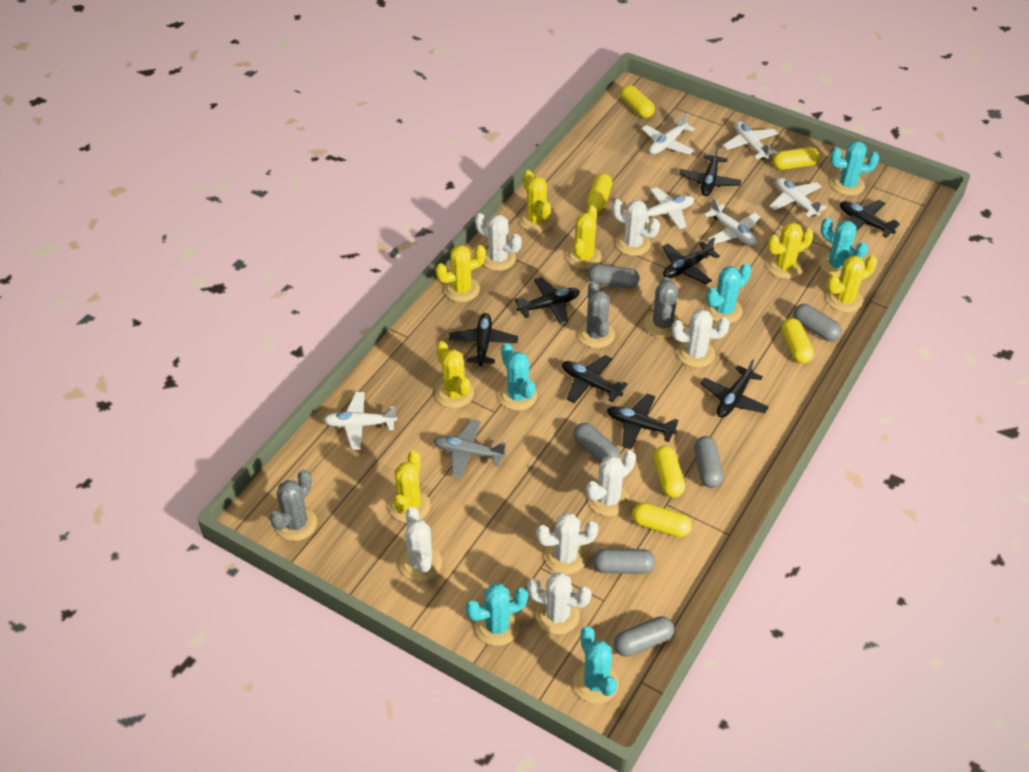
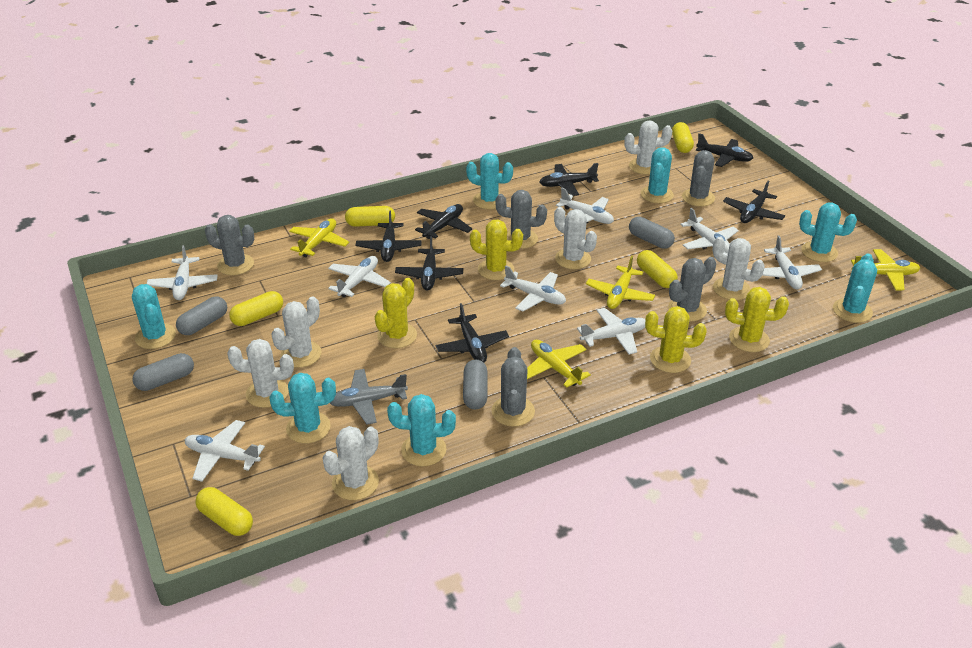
black plane: 8 -> 7
grey cactus: 3 -> 5
grey capsule: 6 -> 4
turquoise cactus: 6 -> 7
white cactus: 7 -> 6
white plane: 6 -> 8
yellow cactus: 7 -> 4
yellow capsule: 6 -> 5
yellow plane: 0 -> 4

